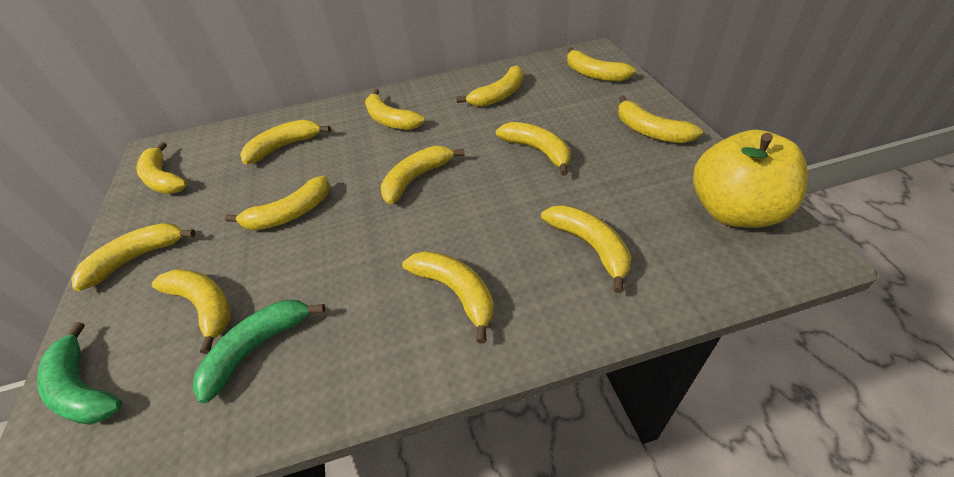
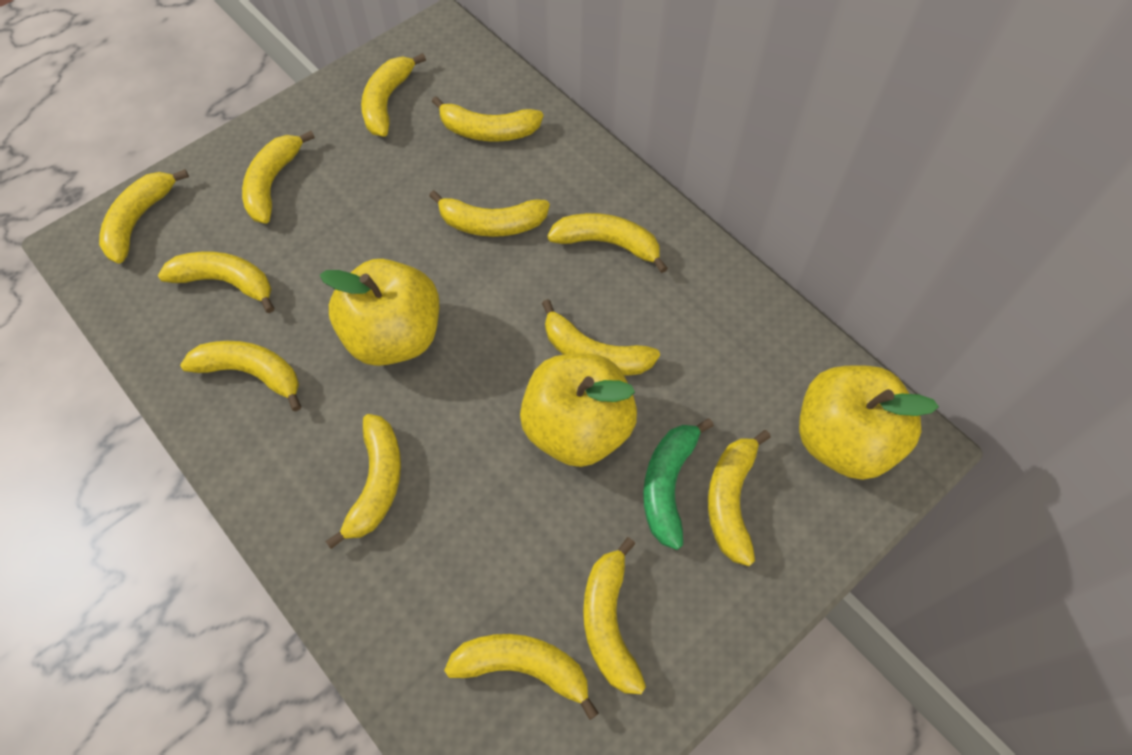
green banana: 2 -> 1
yellow apple: 1 -> 3

